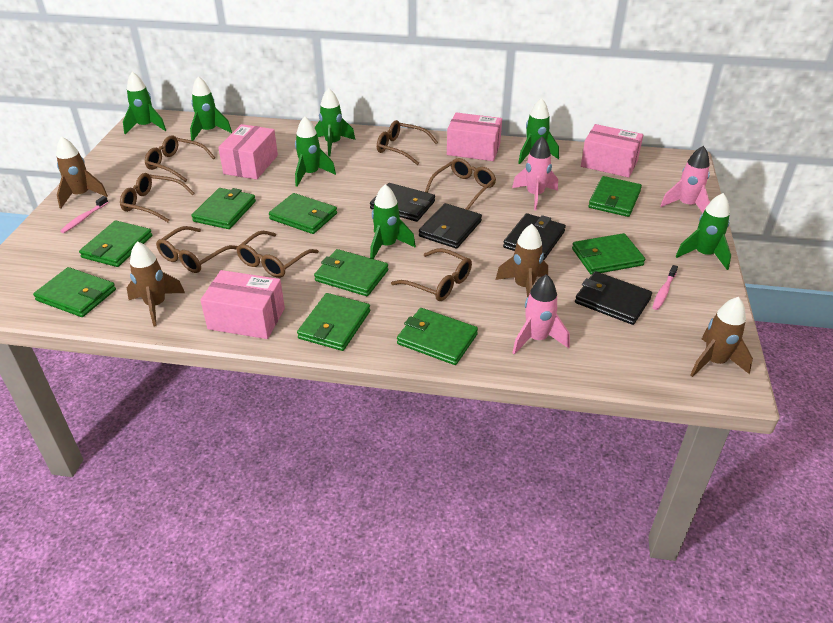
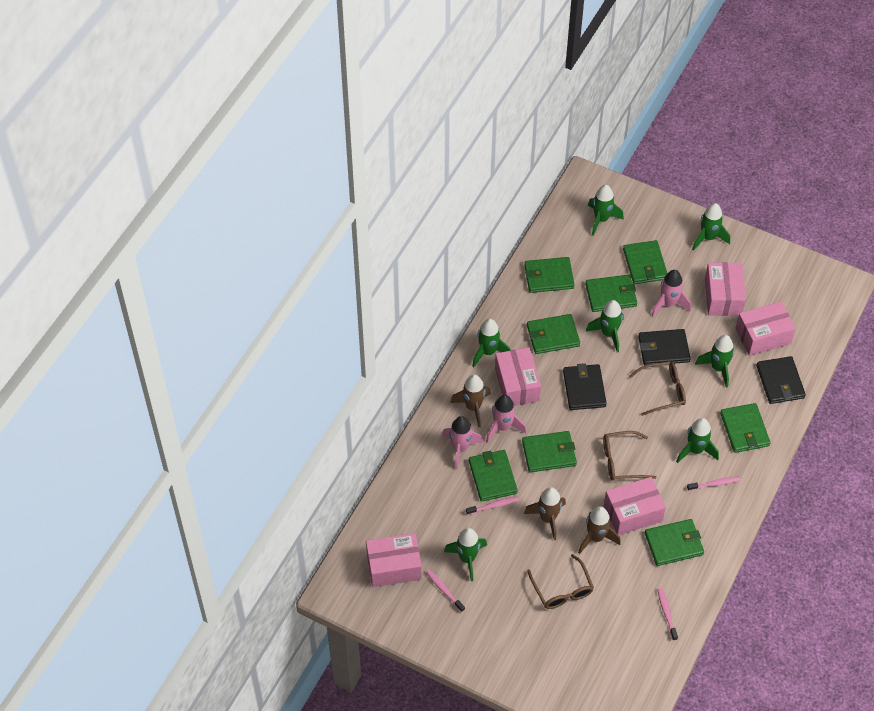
black wallet: 4 -> 3
brown glasses: 7 -> 3
brown rocket: 4 -> 3
green wallet: 9 -> 8
pink box: 4 -> 5
pink toothbrush: 2 -> 4

